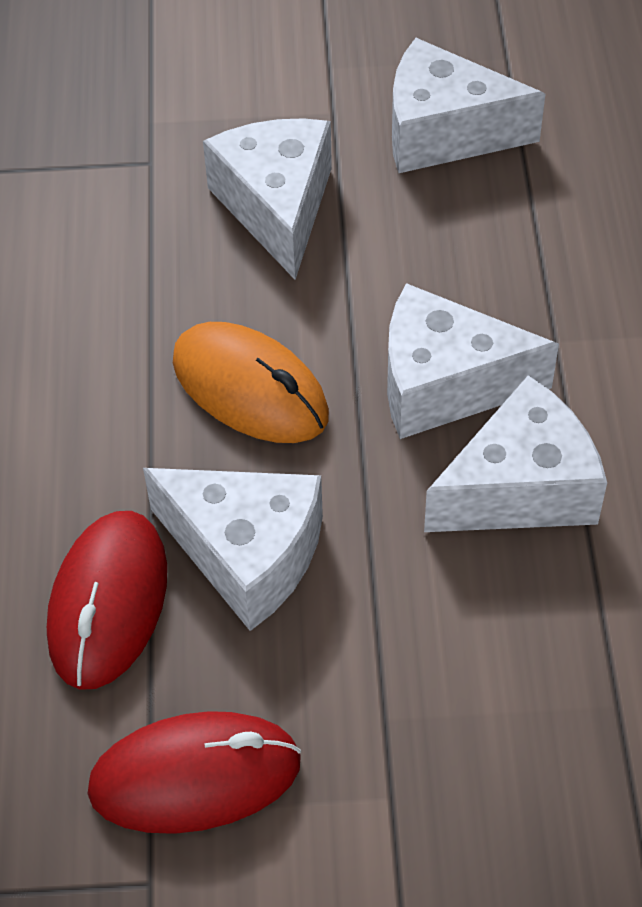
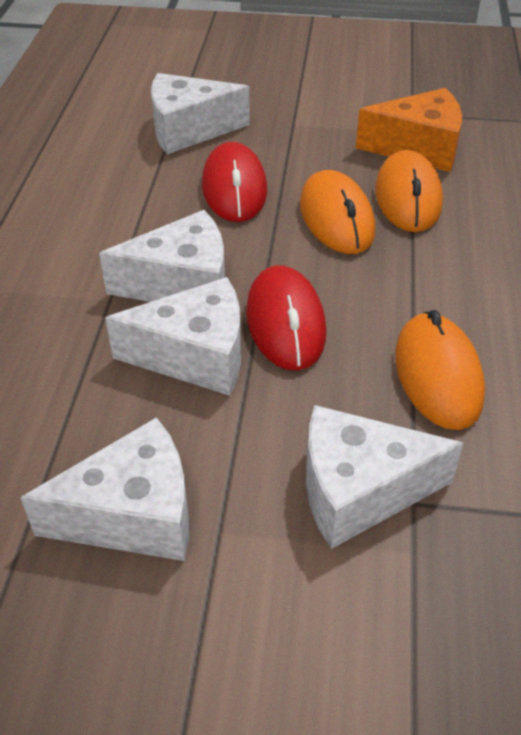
orange cheese: 0 -> 1
orange mouse: 1 -> 3

